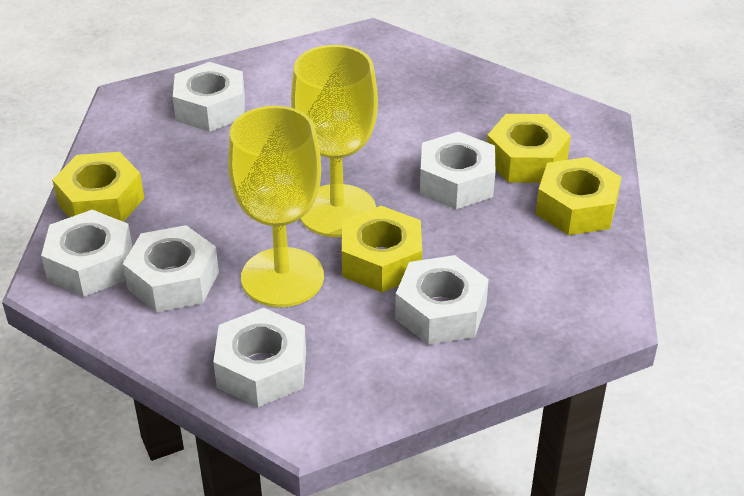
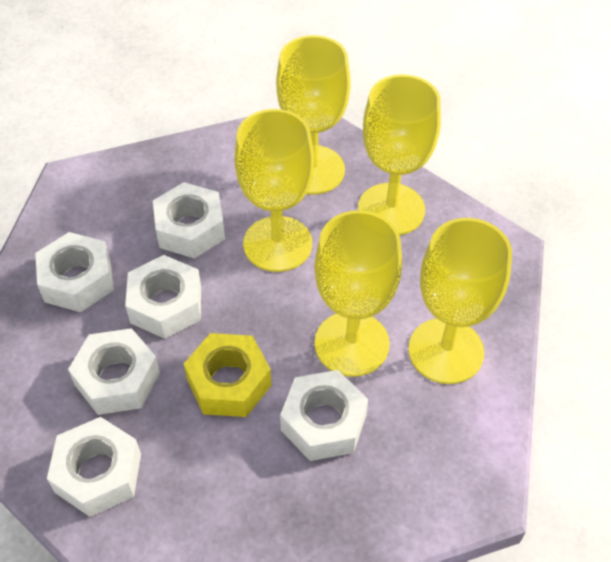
yellow goblet: 2 -> 5
yellow nut: 4 -> 1

